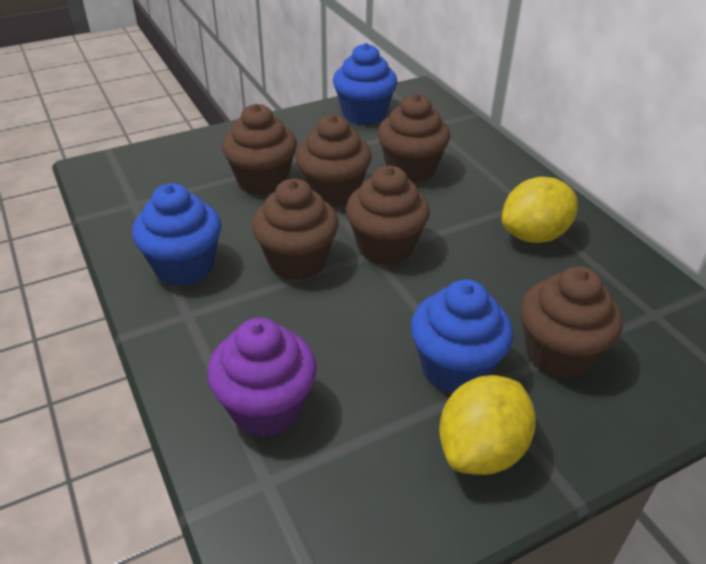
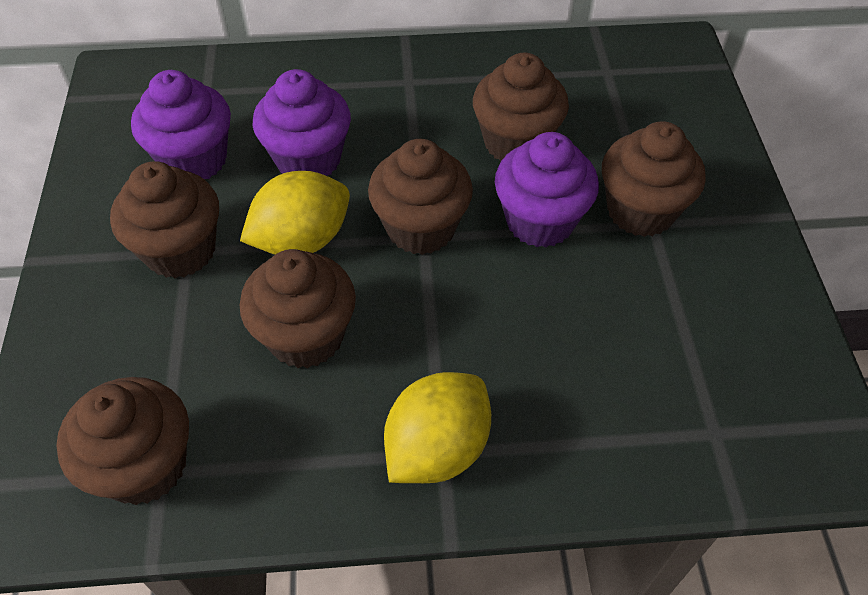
blue cupcake: 3 -> 0
purple cupcake: 1 -> 3

